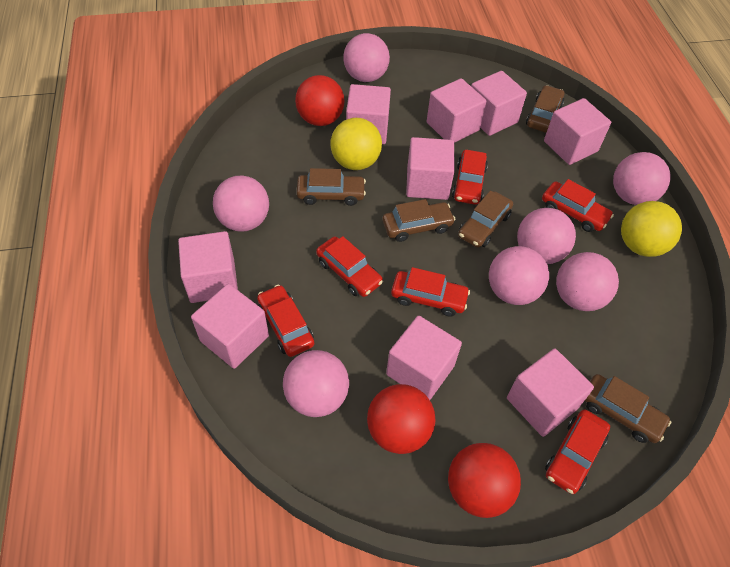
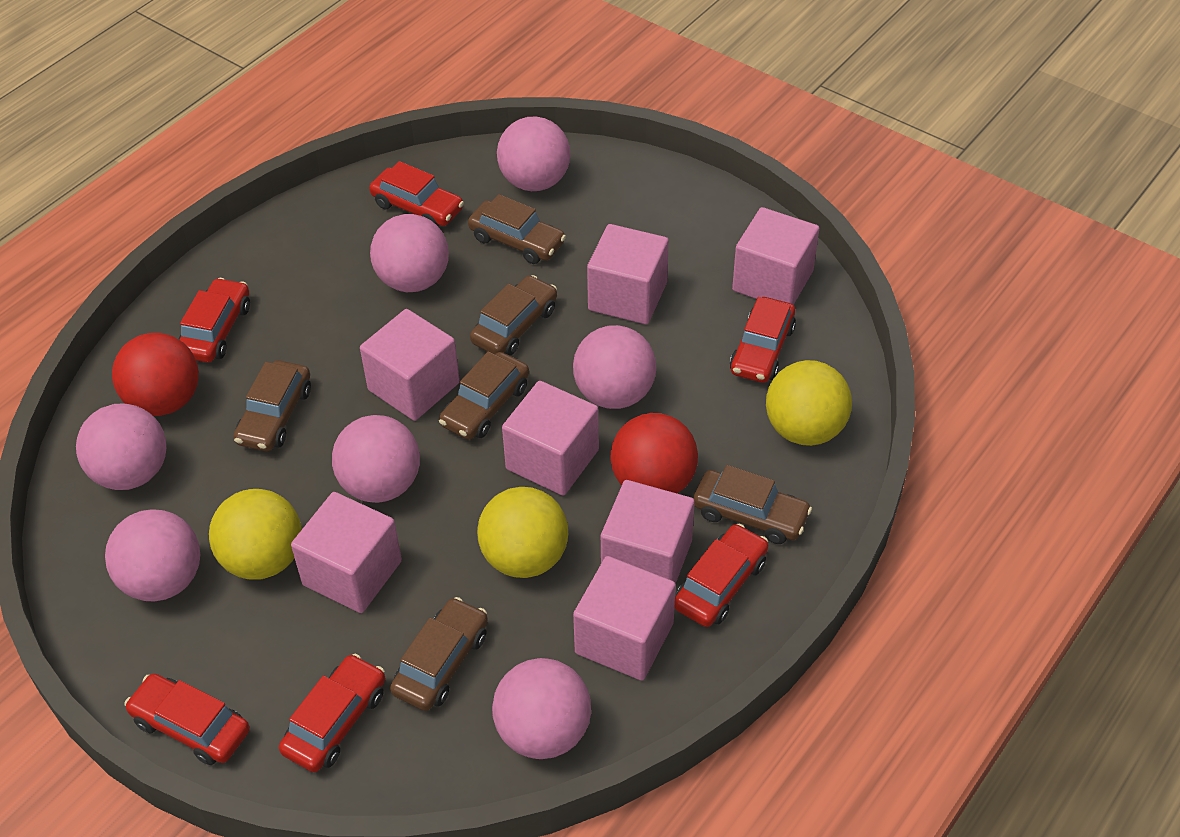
brown car: 5 -> 6
pink cube: 9 -> 7
red ball: 3 -> 2
yellow ball: 2 -> 3

